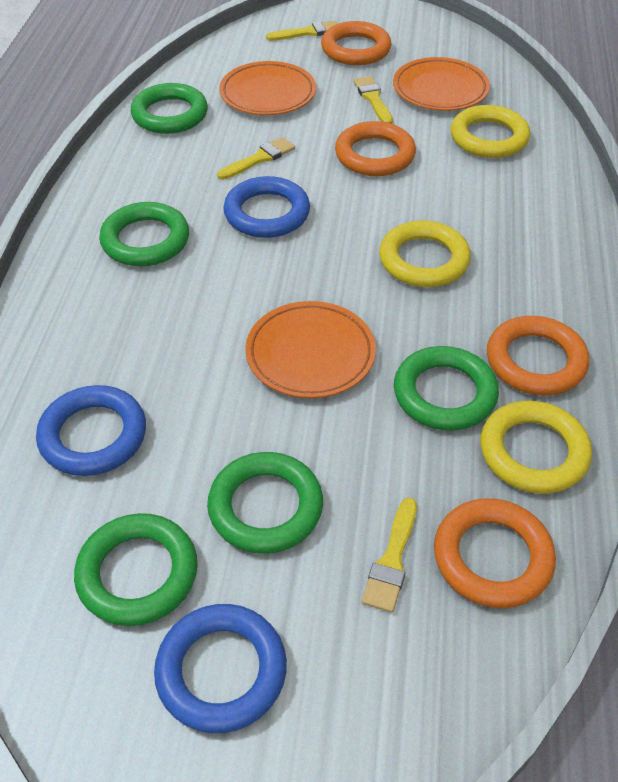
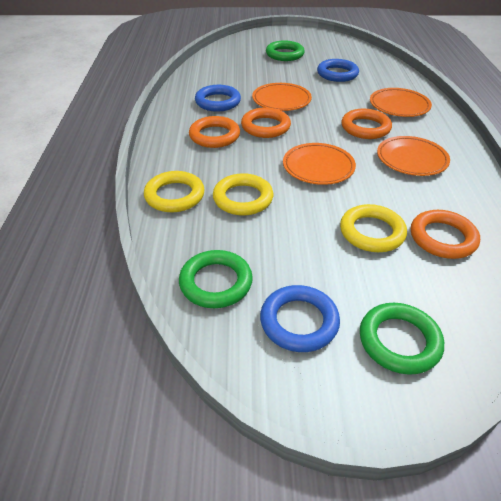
green ring: 5 -> 3
orange plate: 3 -> 4
yellow brush: 4 -> 0

